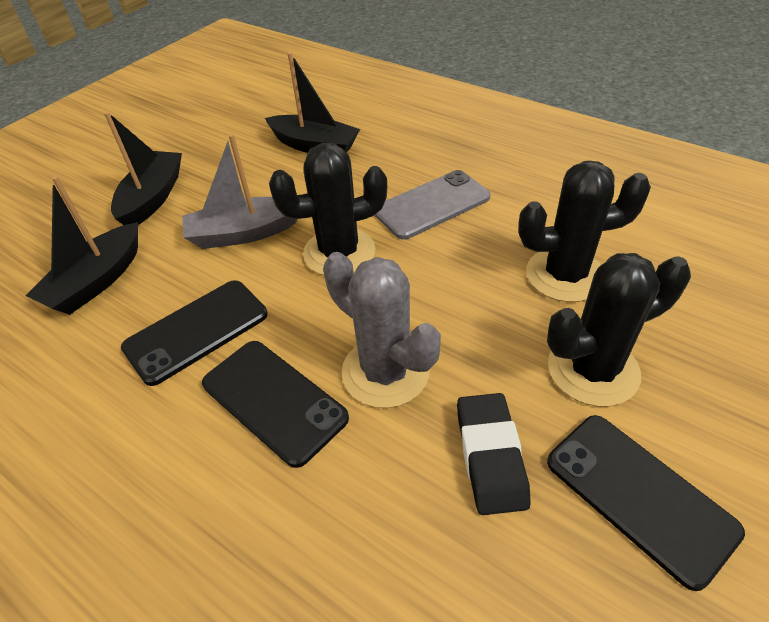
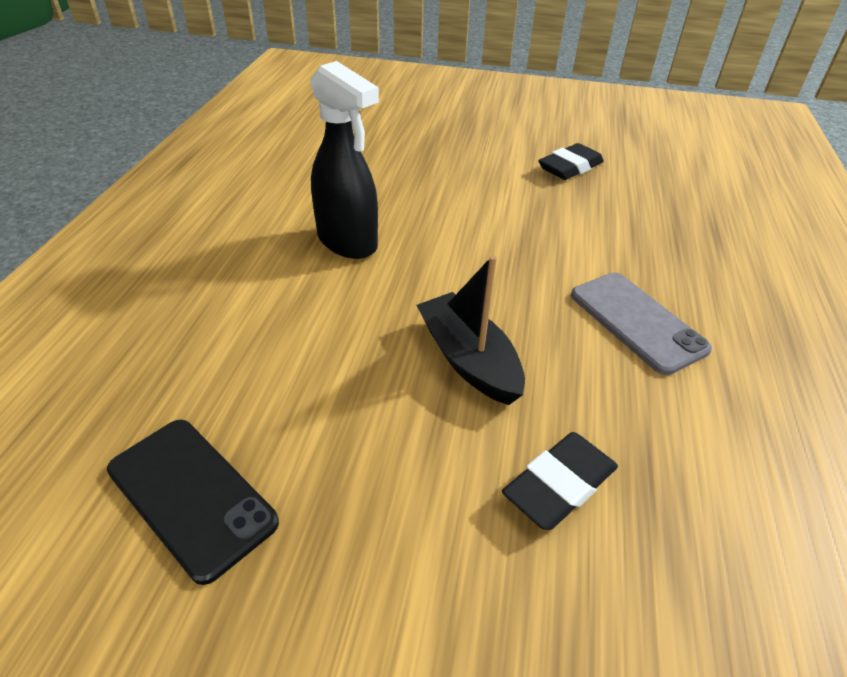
black boat: 3 -> 1
black cactus: 3 -> 0
black eraser: 1 -> 2
black phone: 3 -> 1
black spray bottle: 0 -> 1
grey boat: 1 -> 0
grey cactus: 1 -> 0

